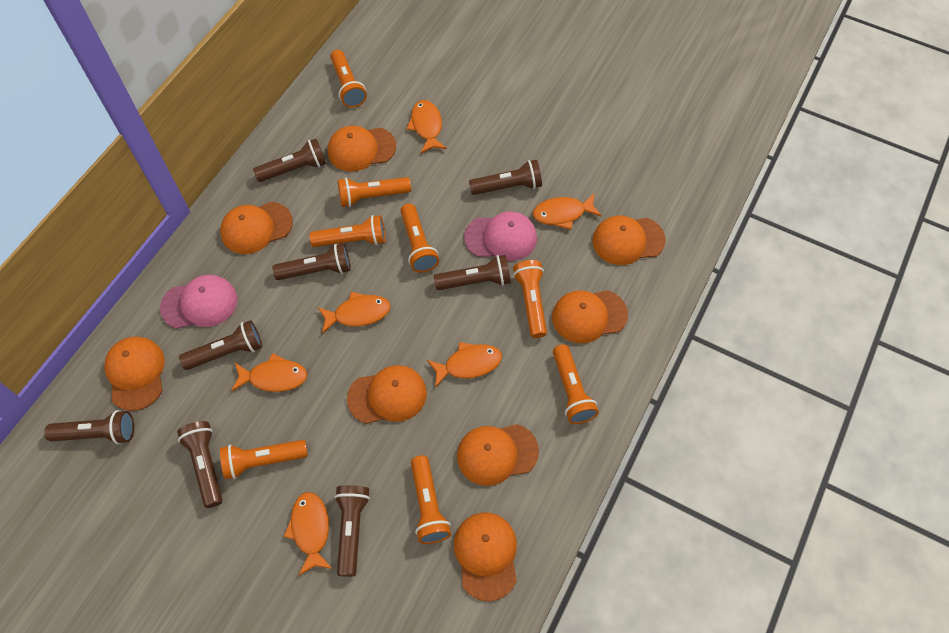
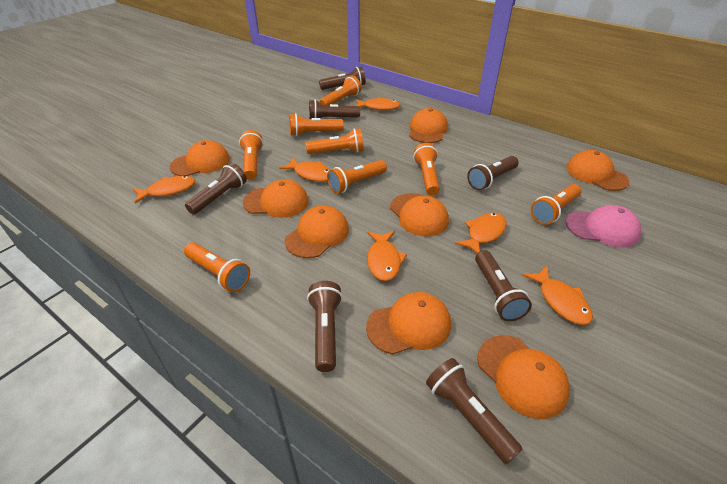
brown flashlight: 8 -> 7
pink cap: 2 -> 1

